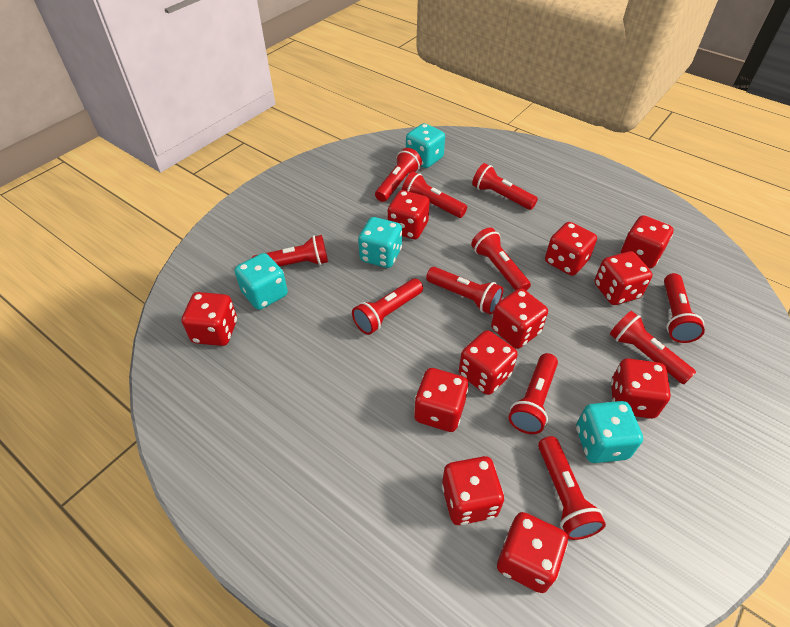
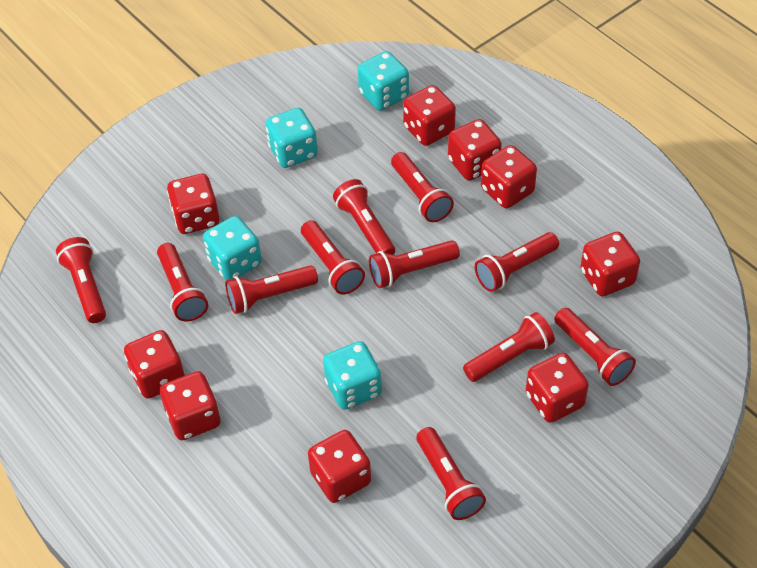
red dice: 11 -> 9

